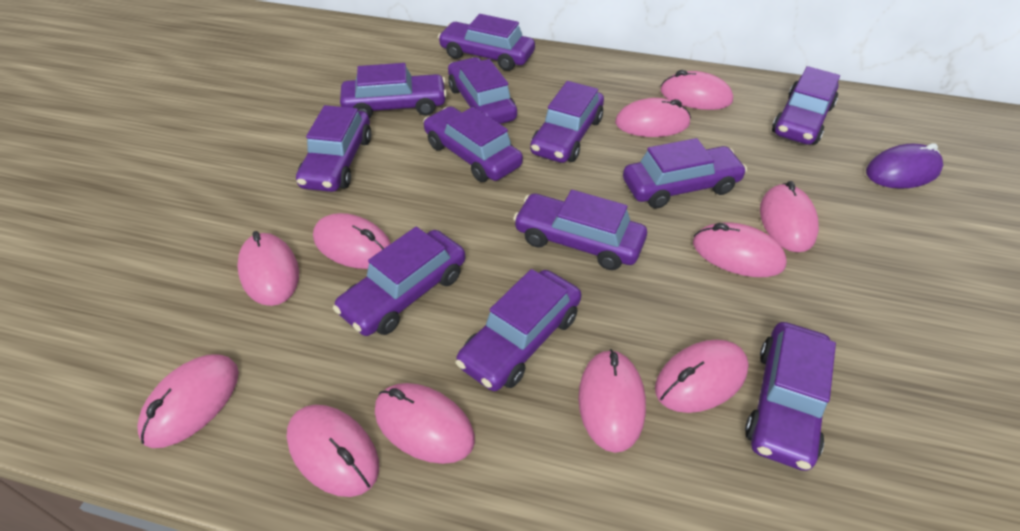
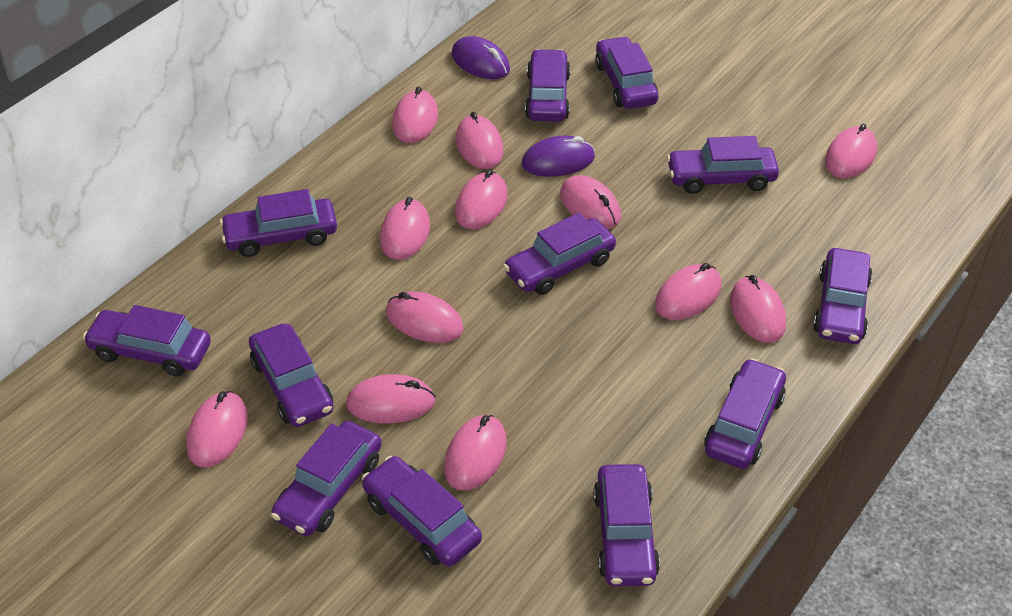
pink mouse: 11 -> 12
purple mouse: 1 -> 2

